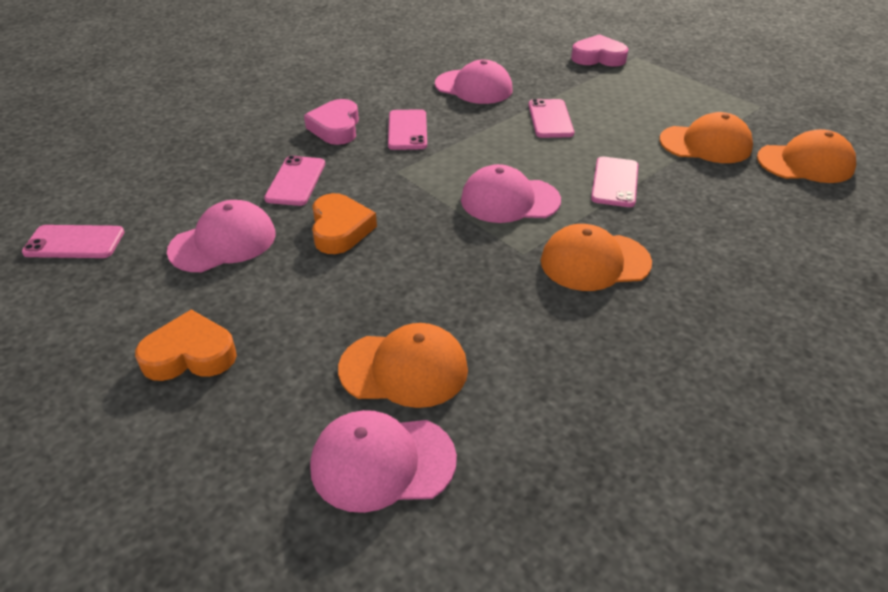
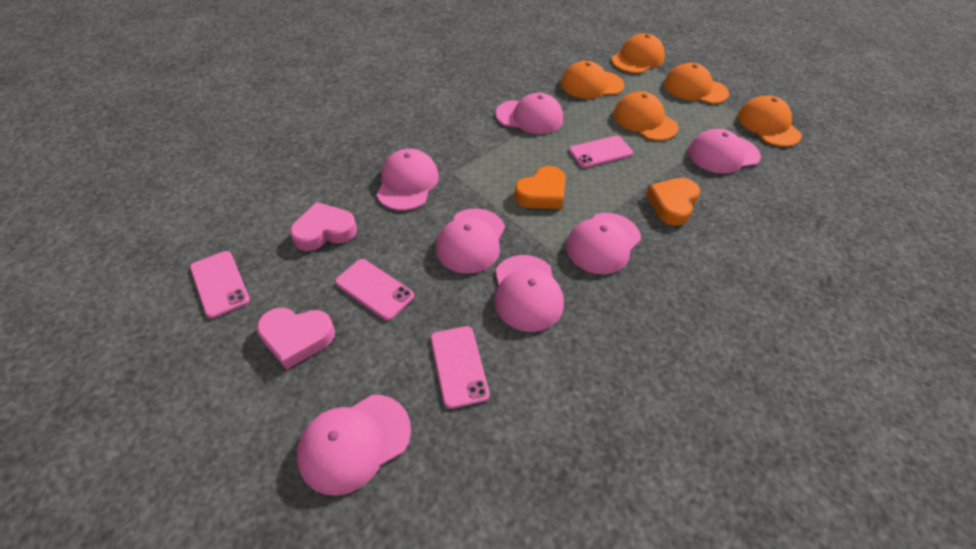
orange cap: 4 -> 5
pink cap: 4 -> 7
pink phone: 5 -> 4

